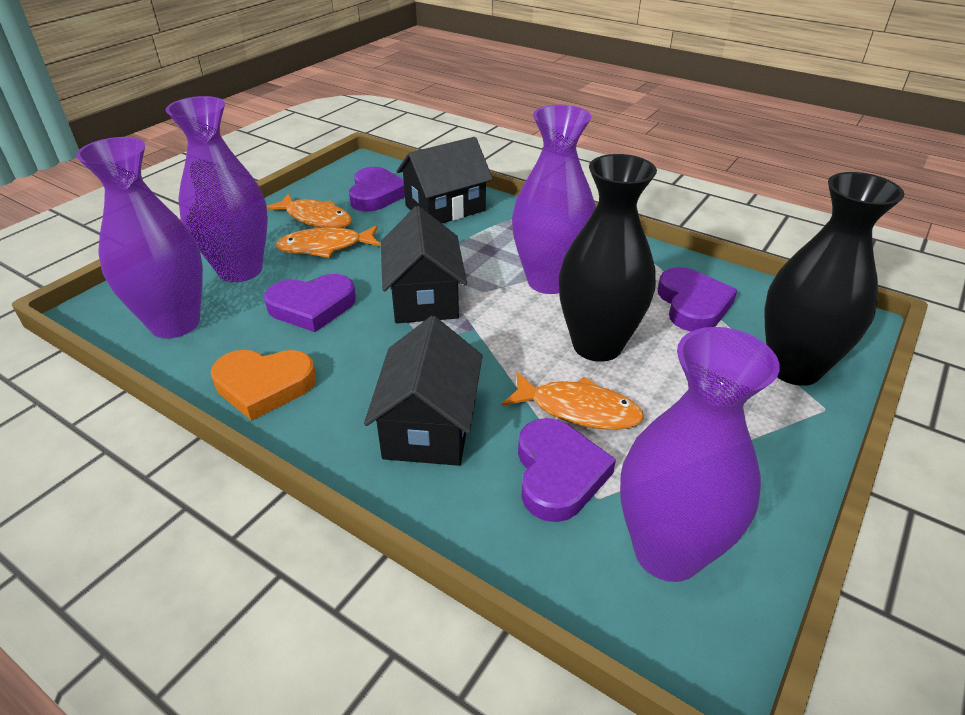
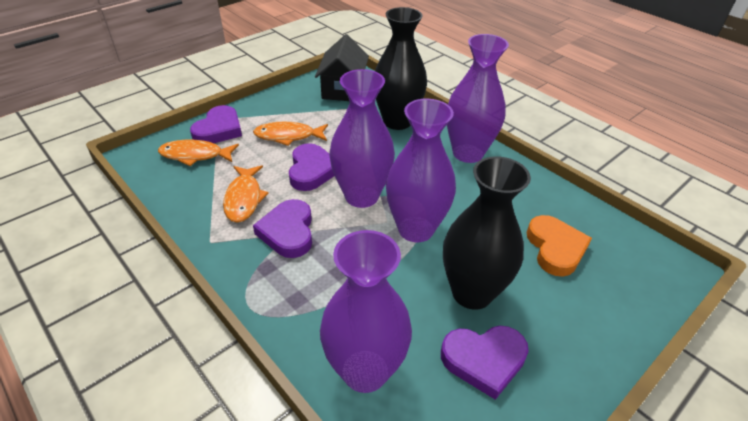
black house: 3 -> 1

